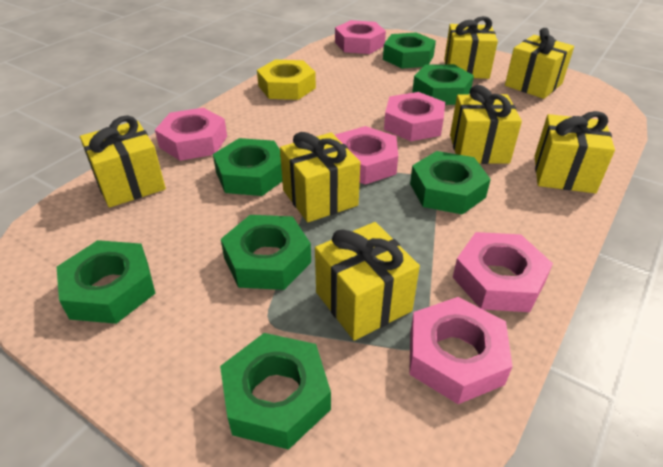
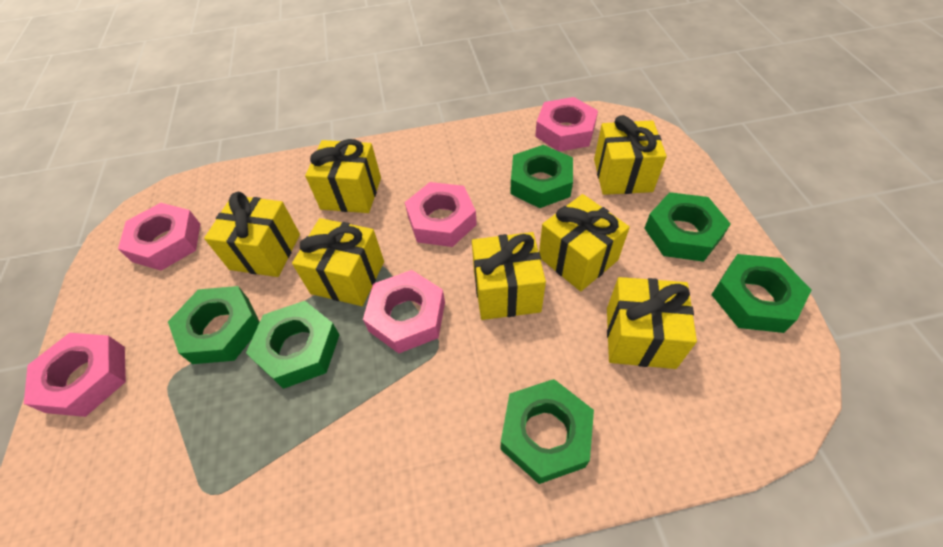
green nut: 7 -> 6
pink nut: 6 -> 5
yellow nut: 1 -> 0

